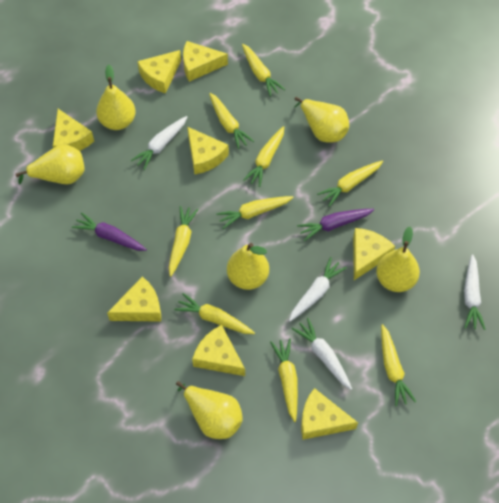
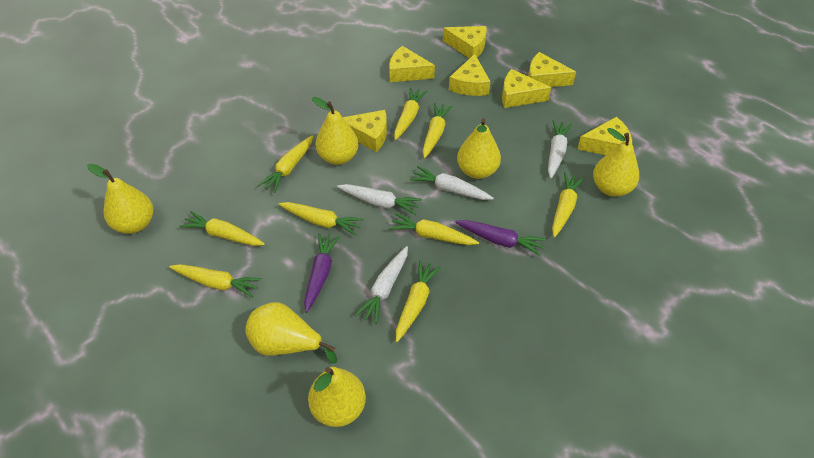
yellow cheese: 8 -> 7

